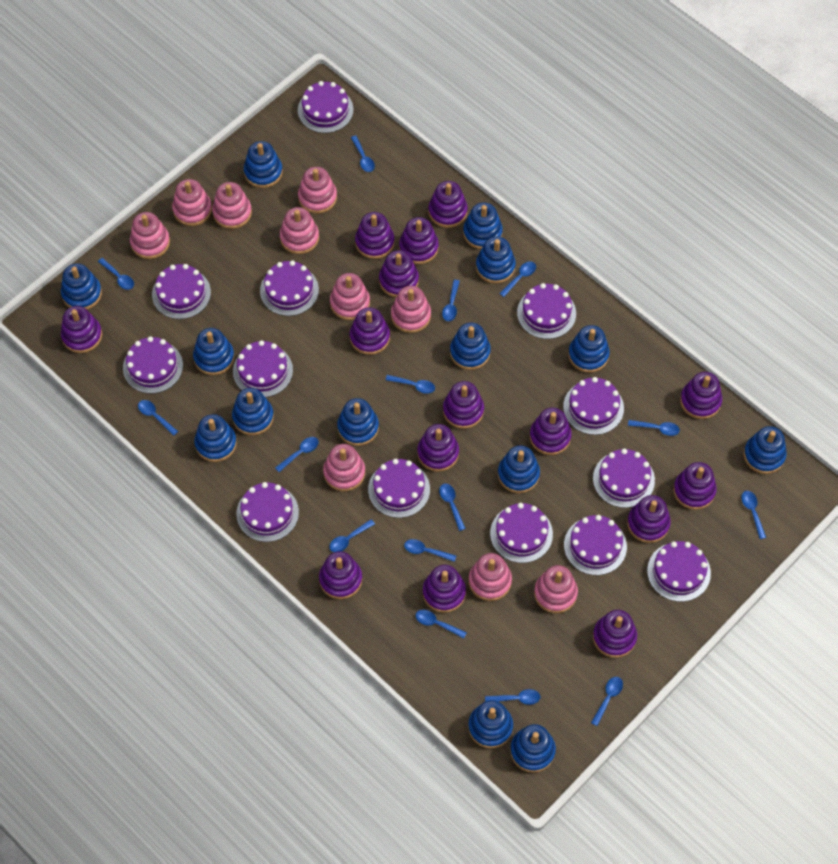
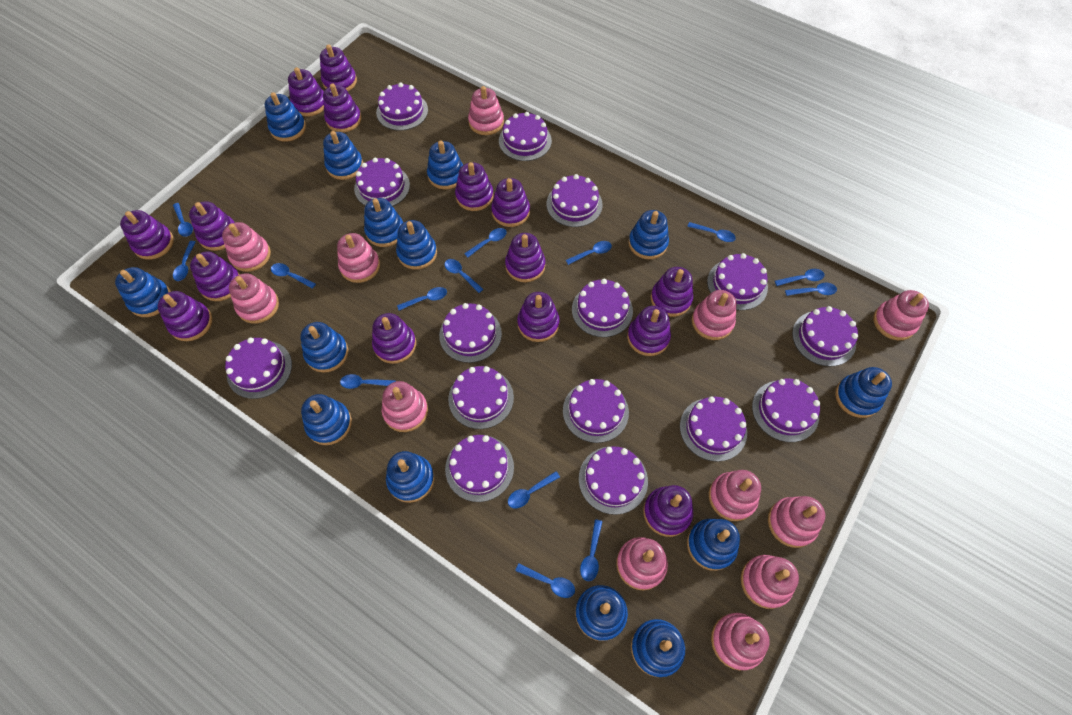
blue spoon: 15 -> 14
pink stacking toy: 10 -> 12
purple cake: 13 -> 15

